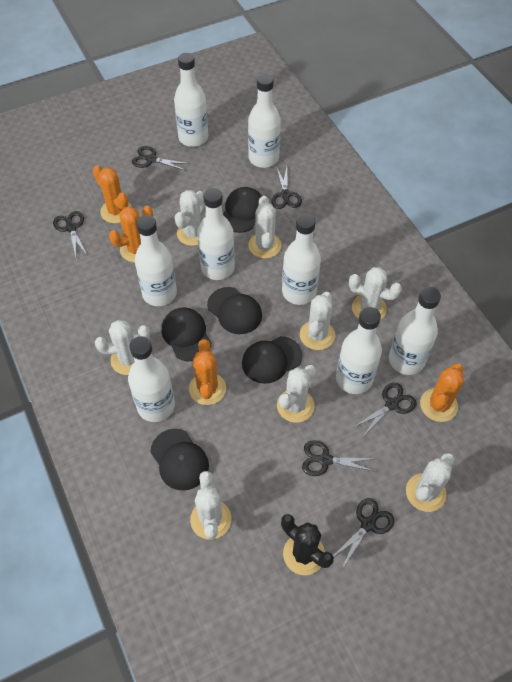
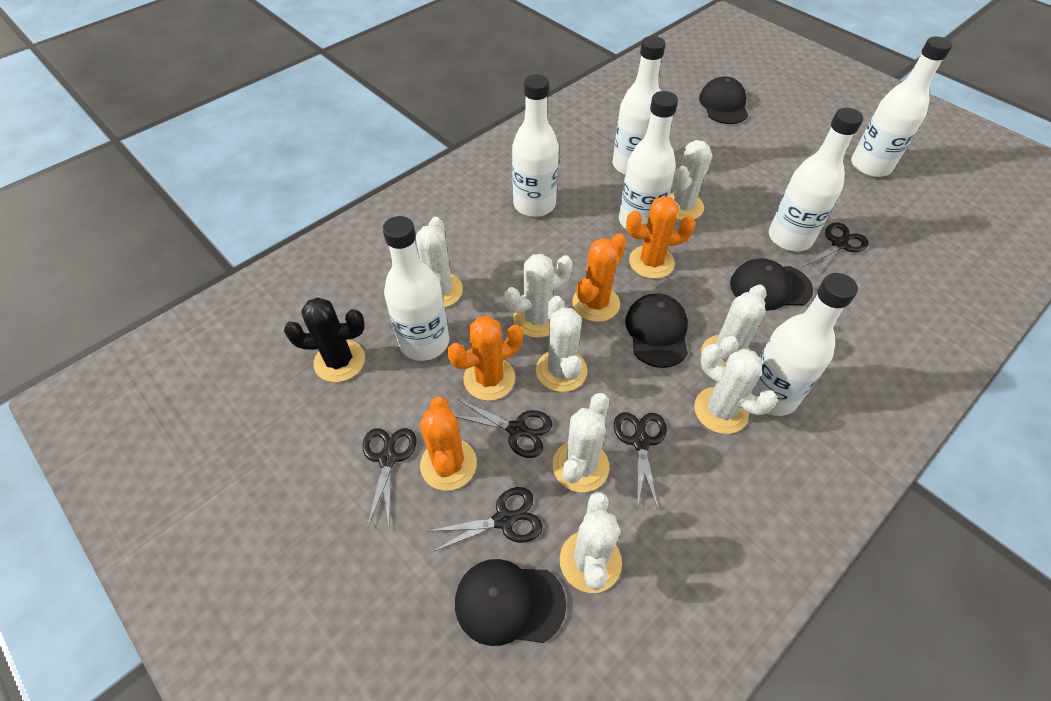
black cap: 5 -> 4
black scissors: 6 -> 5
white bottle: 8 -> 7

